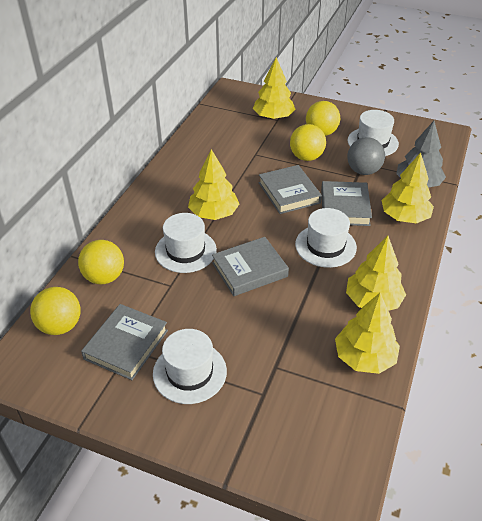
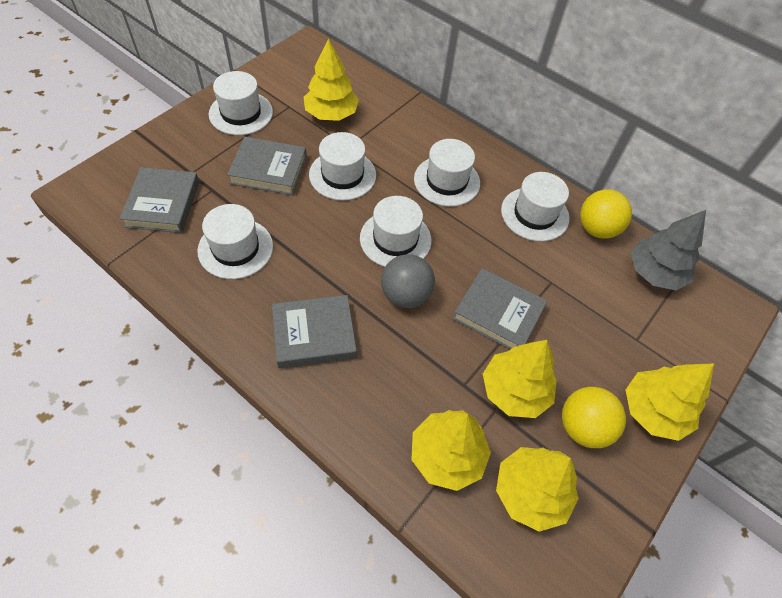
white hat: 4 -> 6
yellow ball: 4 -> 2

